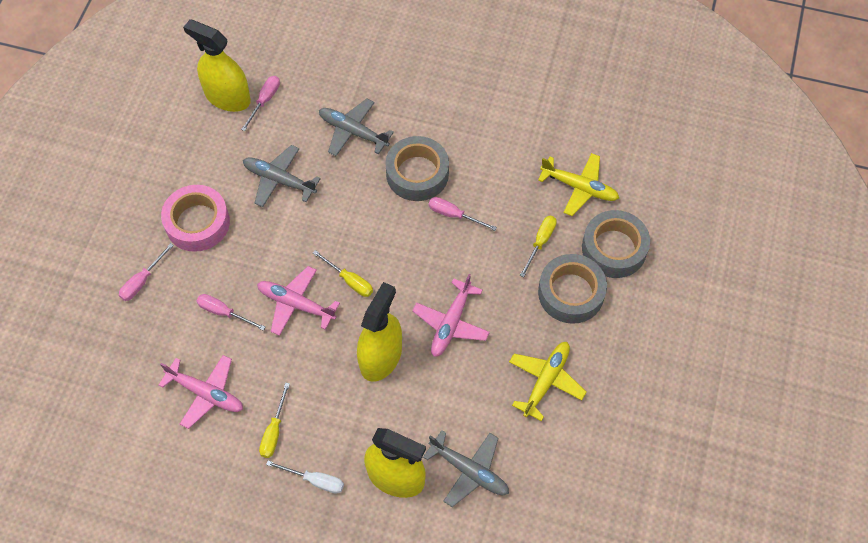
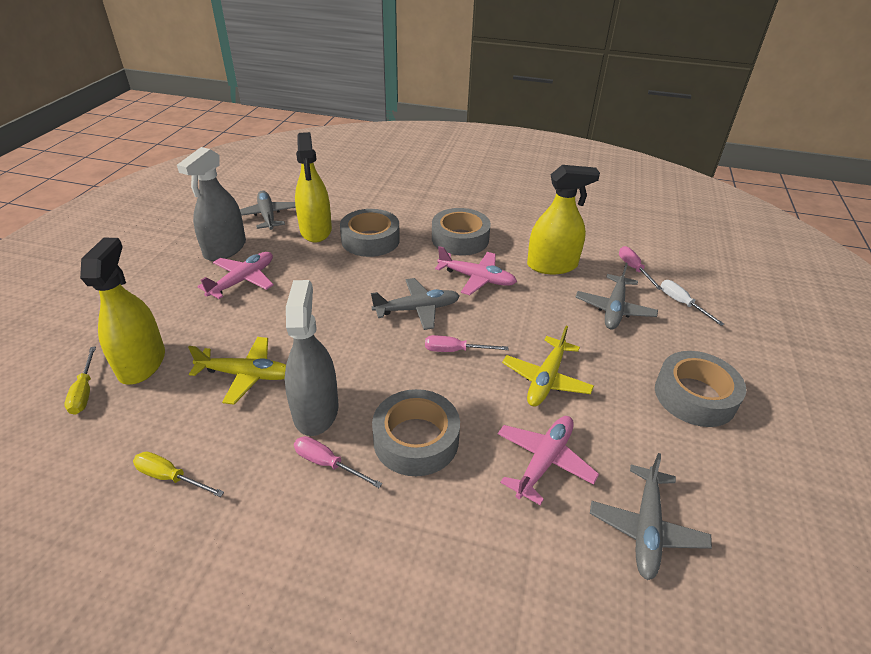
grey plane: 3 -> 4
grey spray bottle: 0 -> 2
grey tape: 3 -> 4
pink screwdriver: 4 -> 3
pink tape: 1 -> 0
yellow screwdriver: 3 -> 2

